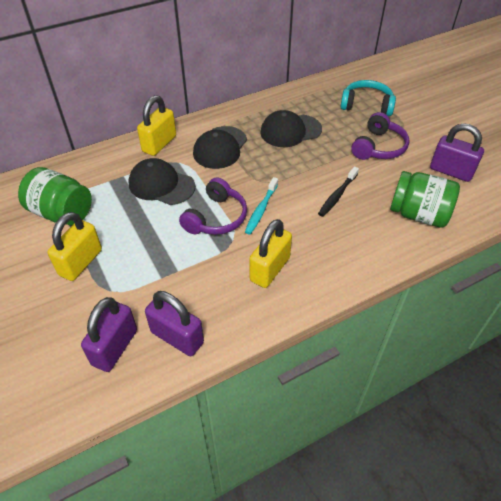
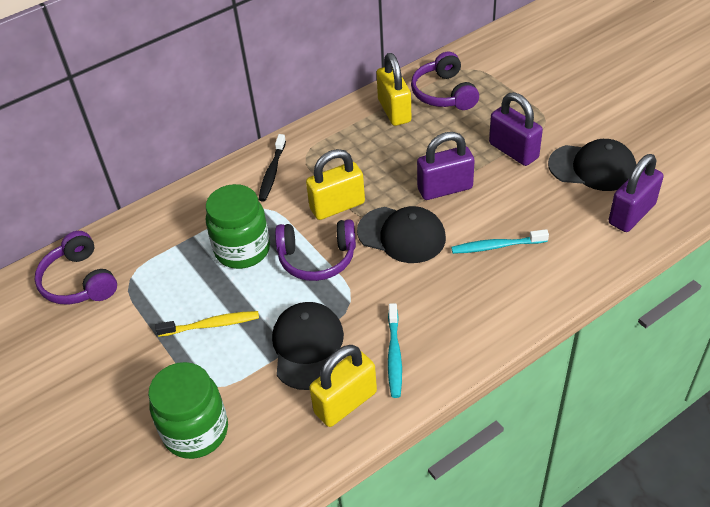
purple headphones: 2 -> 3
turquoise headphones: 1 -> 0
turquoise toothbrush: 1 -> 2
yellow toothbrush: 0 -> 1

